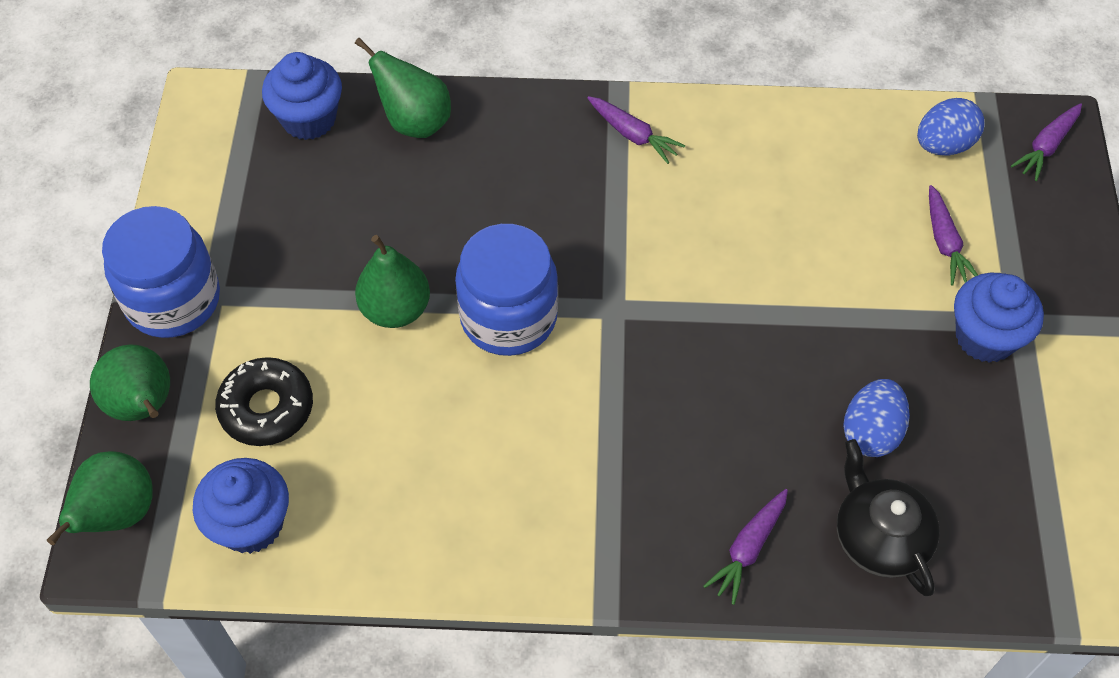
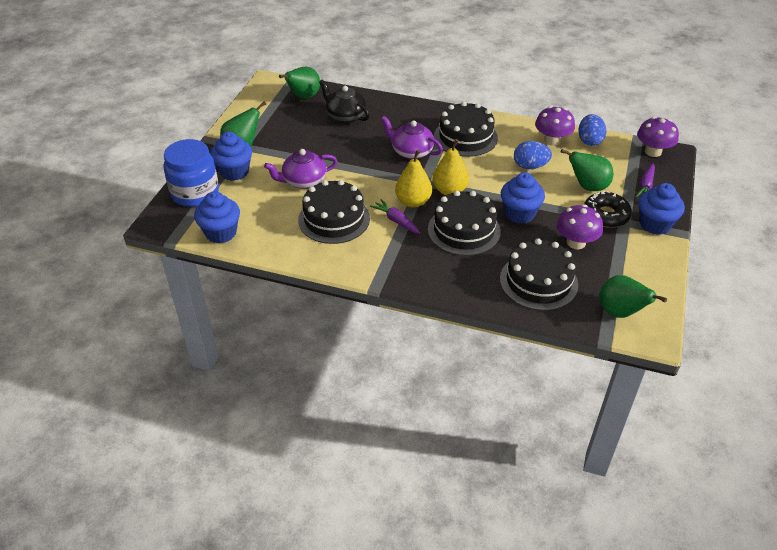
black cake: 0 -> 4
blue cupcake: 3 -> 4
blue jar: 2 -> 1
purple carrot: 4 -> 2
purple mushroom: 0 -> 3
purple teapot: 0 -> 2
yellow pear: 0 -> 2

